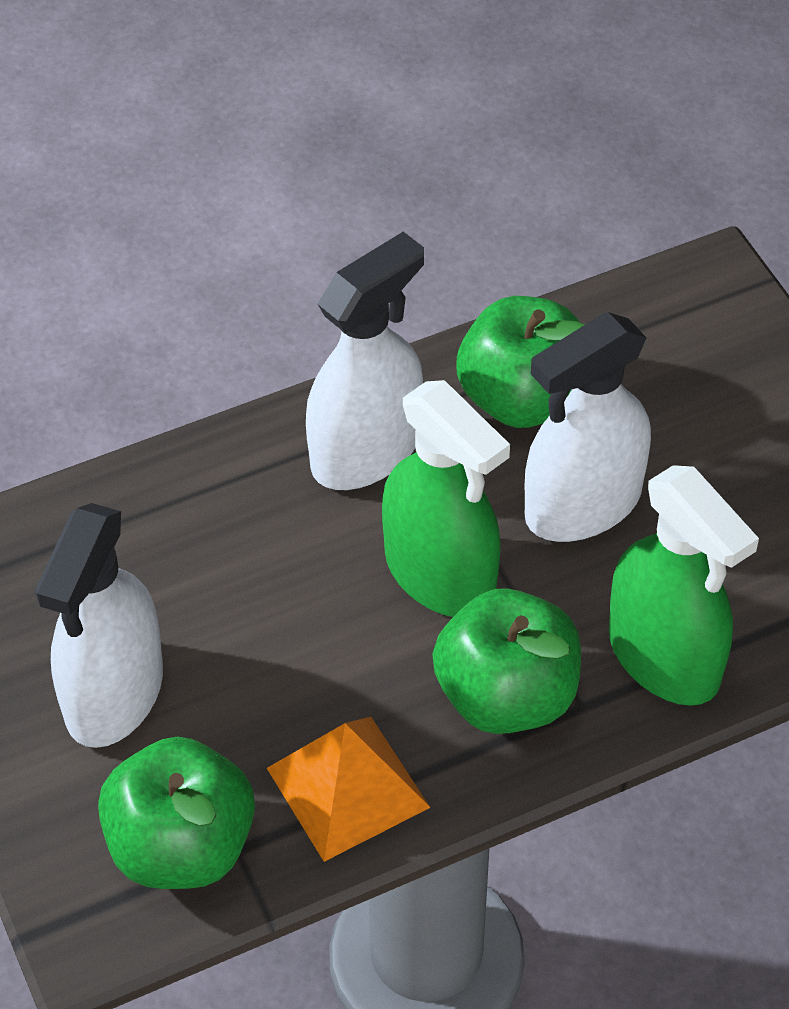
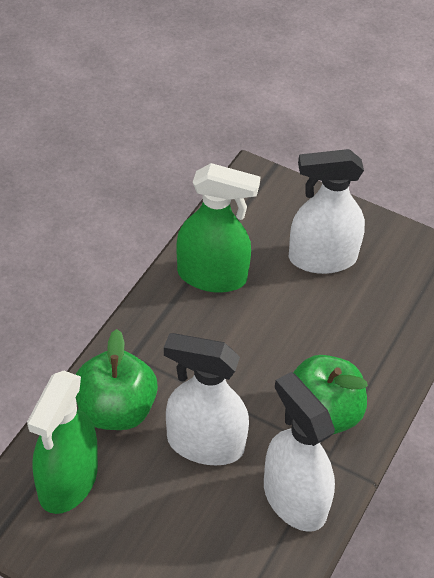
green apple: 3 -> 2
orange pyramid: 1 -> 0

